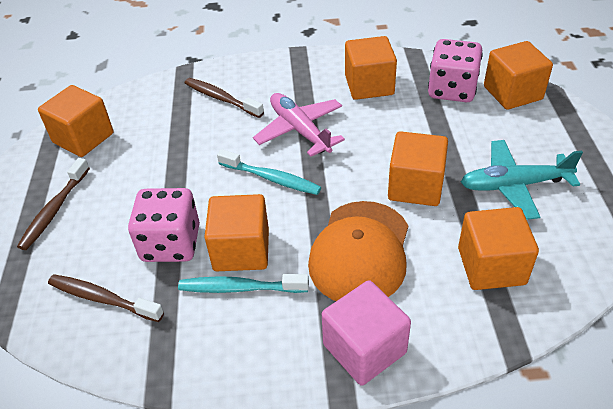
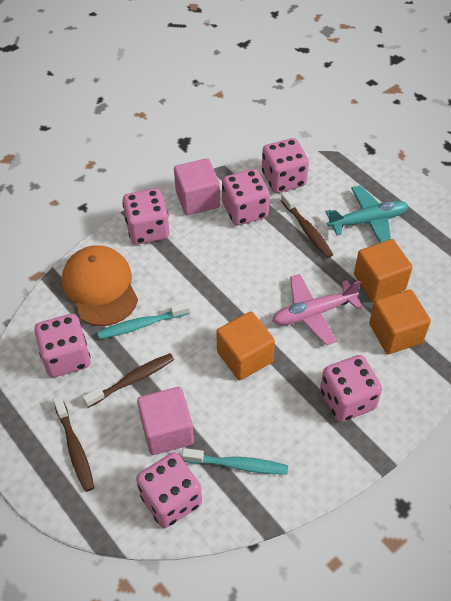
orange cube: 6 -> 3
pink cube: 1 -> 2
pink dice: 2 -> 6

